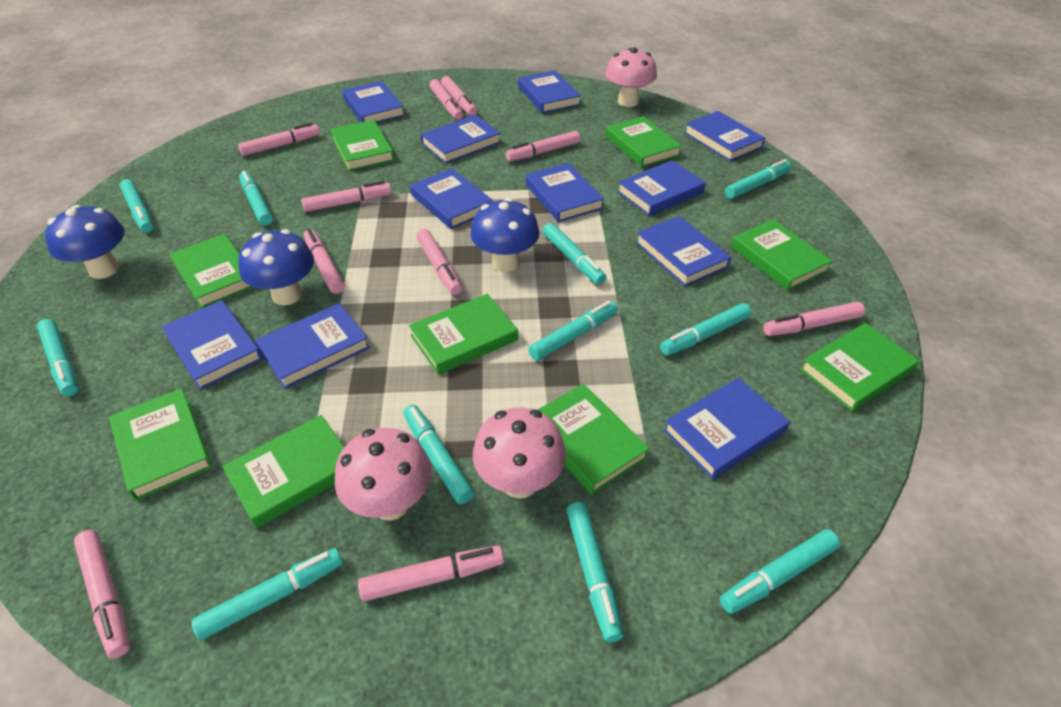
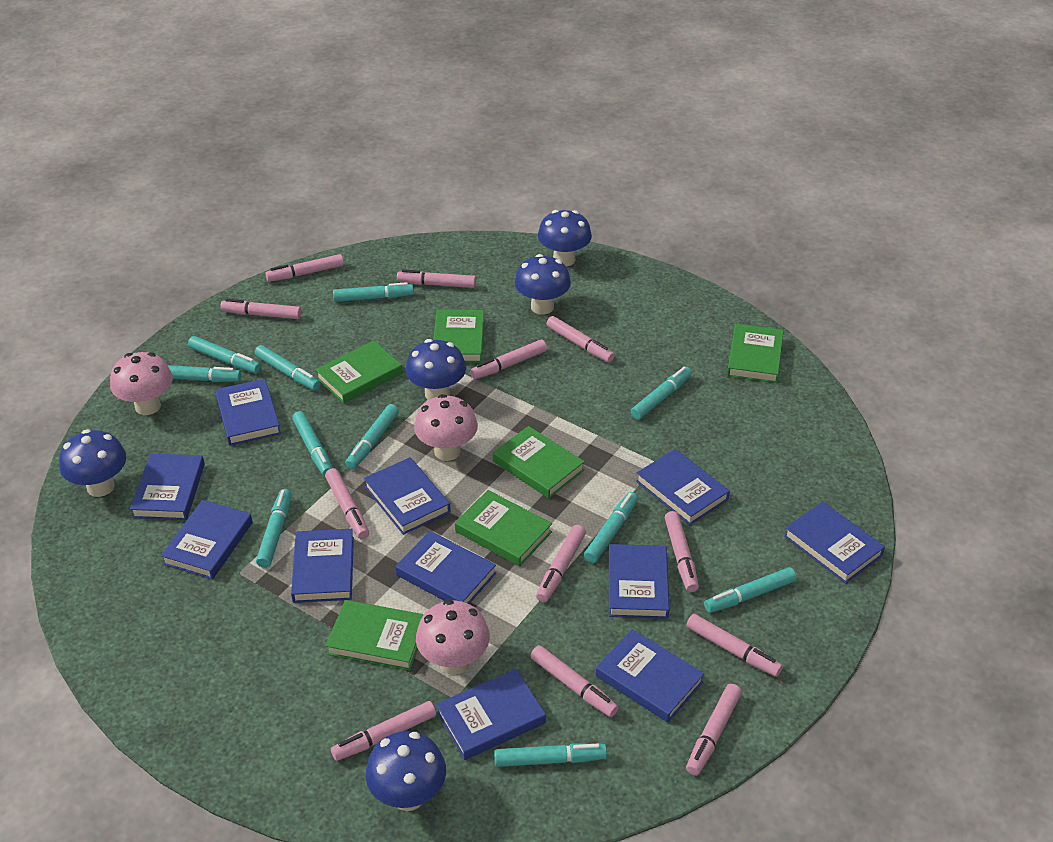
blue mushroom: 3 -> 5
green book: 9 -> 6
pink marker: 10 -> 12

